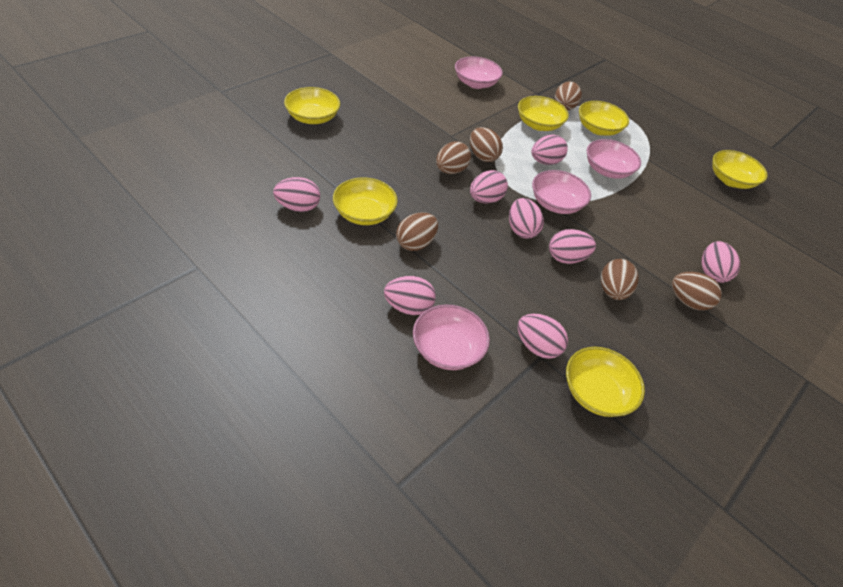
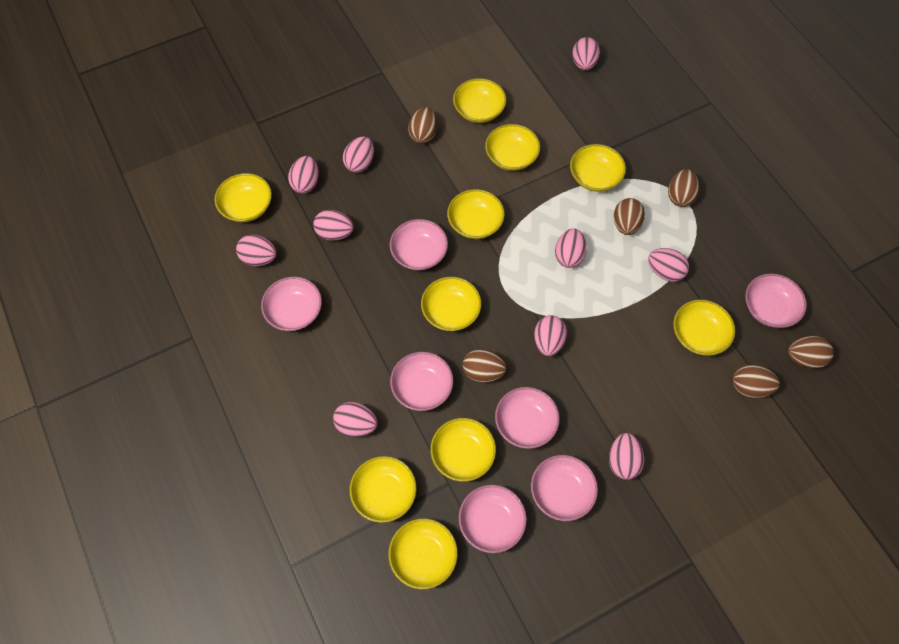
pink bowl: 4 -> 7
pink egg: 8 -> 10
yellow bowl: 6 -> 10

